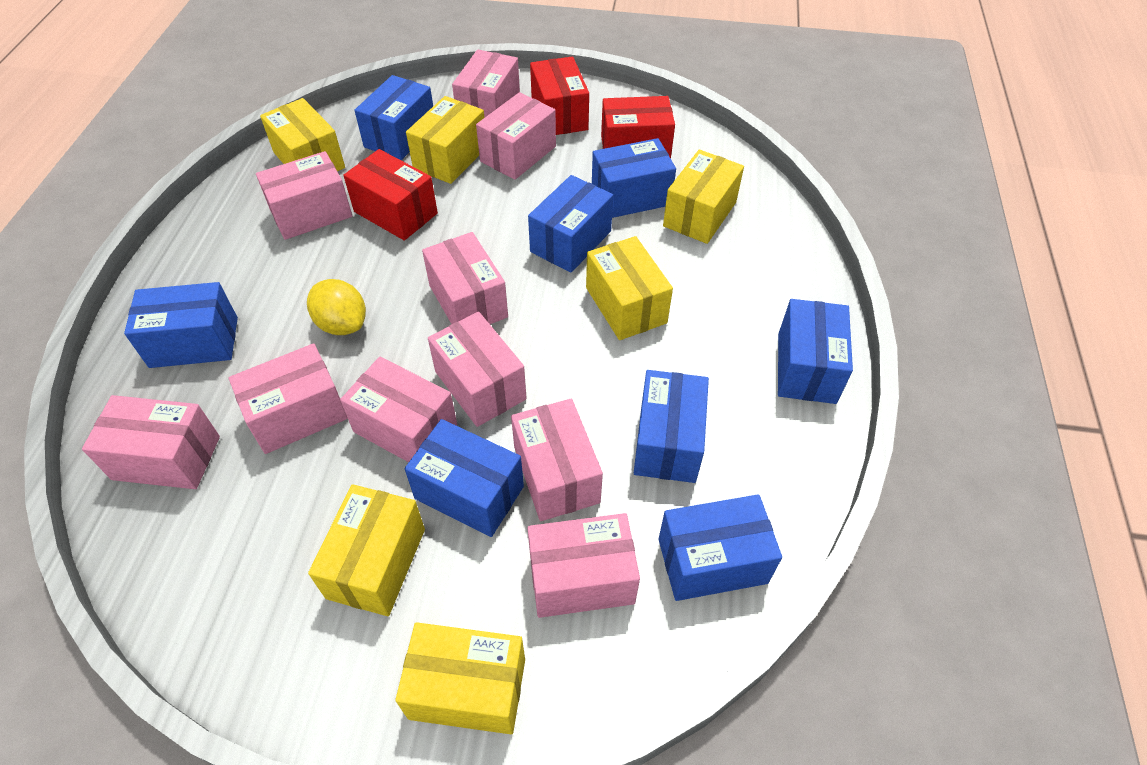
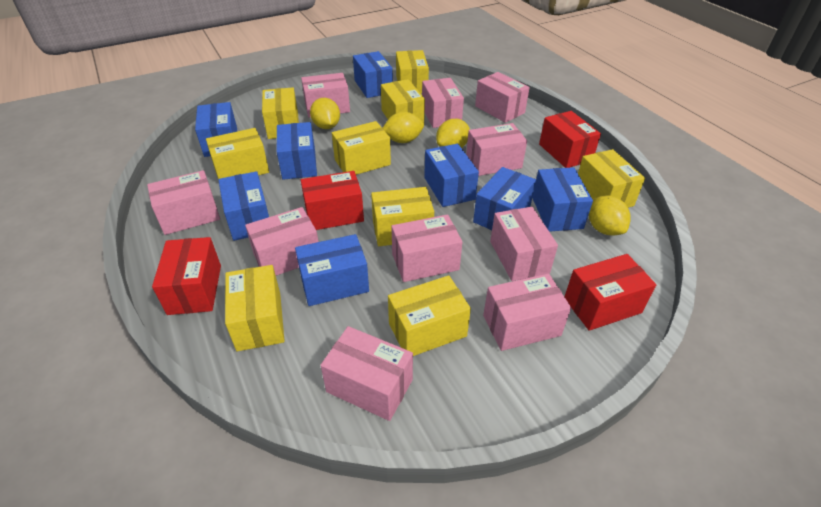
red box: 3 -> 4
yellow box: 6 -> 9
yellow lemon: 1 -> 4

